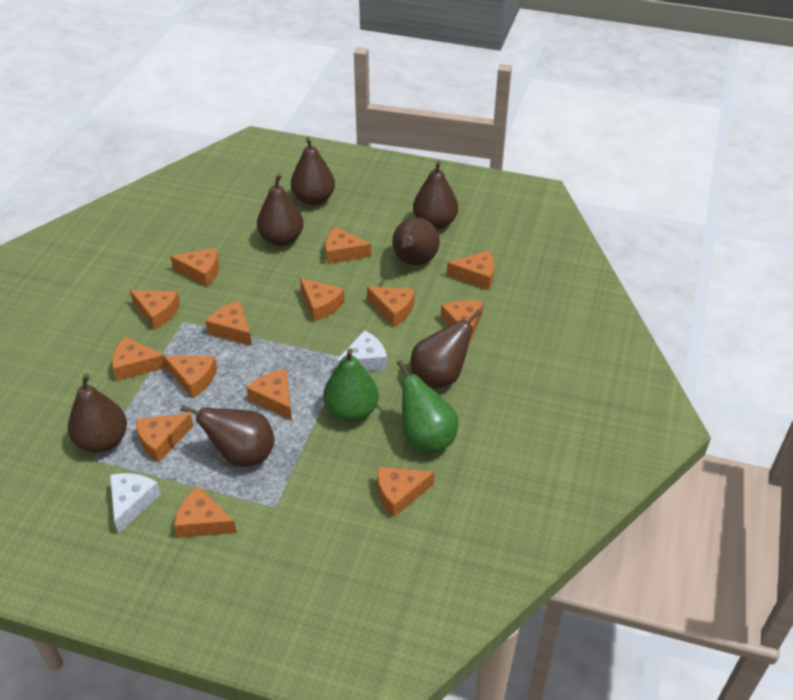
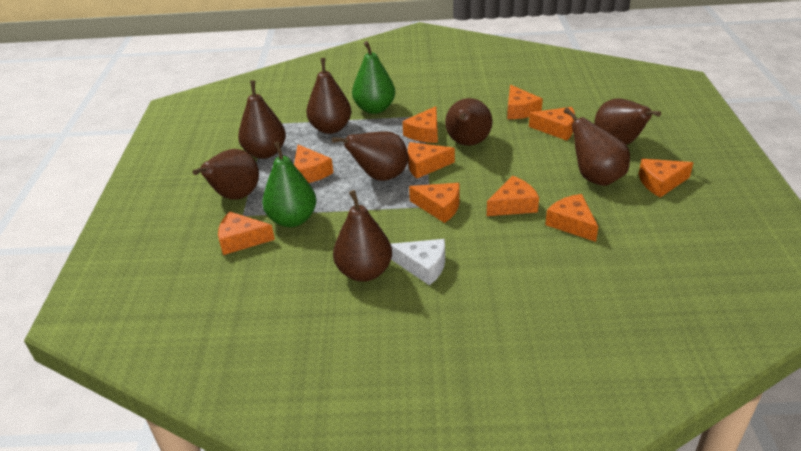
brown pear: 7 -> 8
orange cheese: 14 -> 10
white cheese: 2 -> 1

